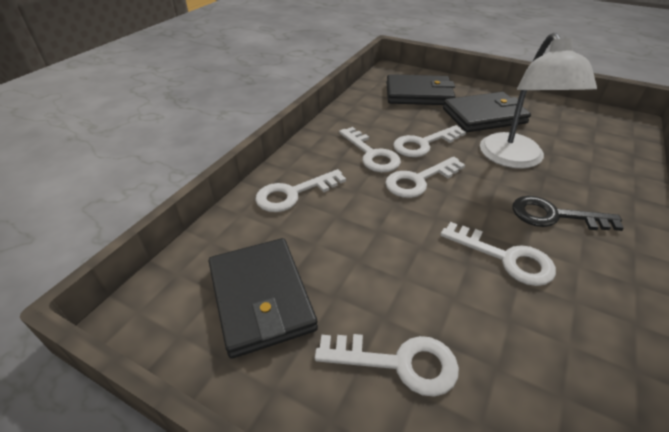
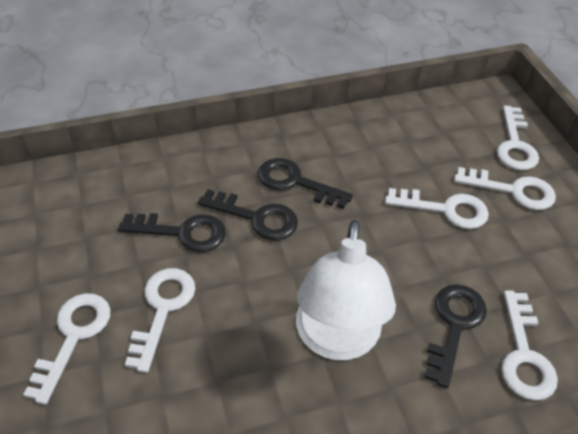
black key: 1 -> 4
black wallet: 3 -> 0

